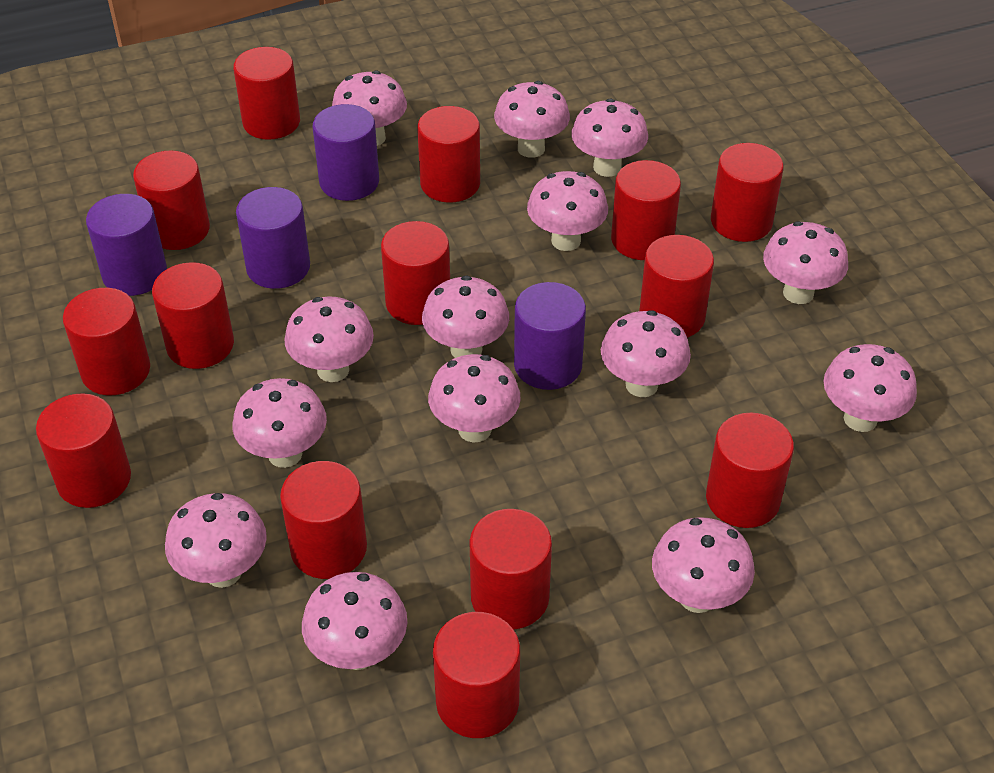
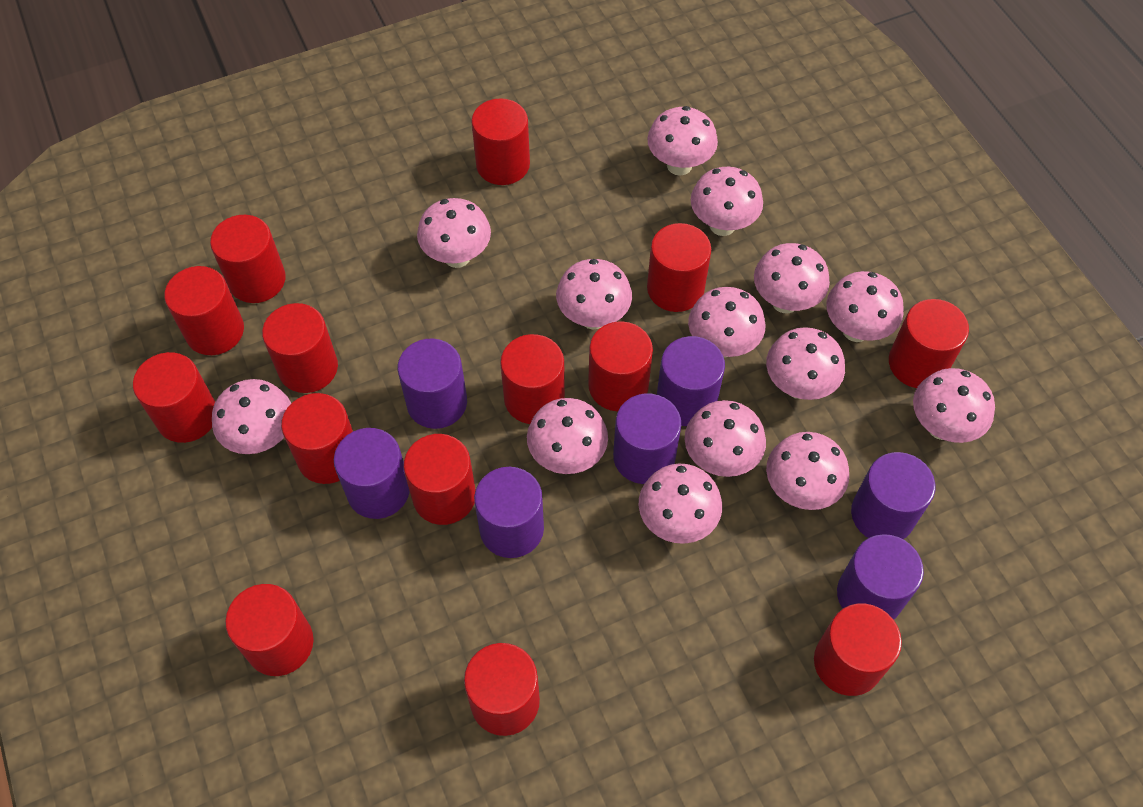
purple cylinder: 4 -> 7

